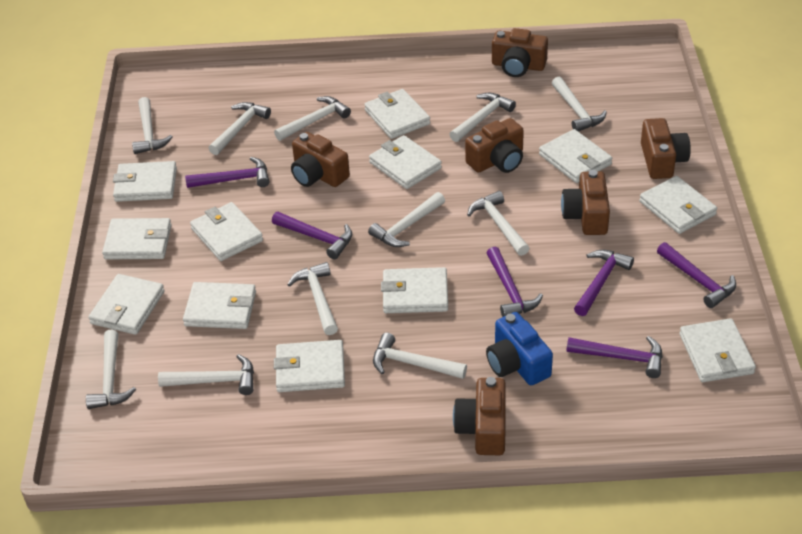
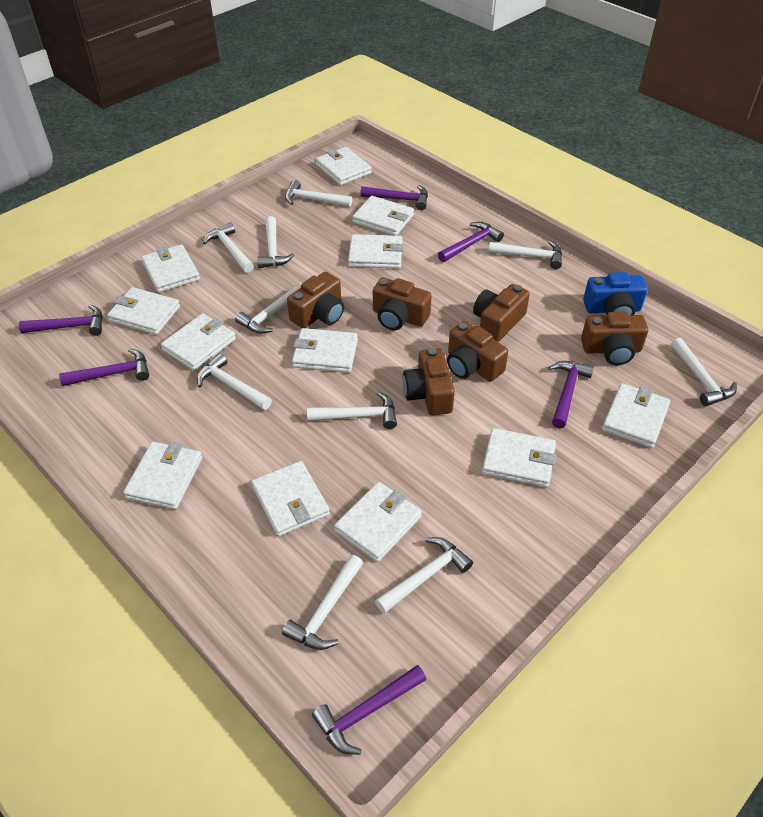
white hammer: 11 -> 10

